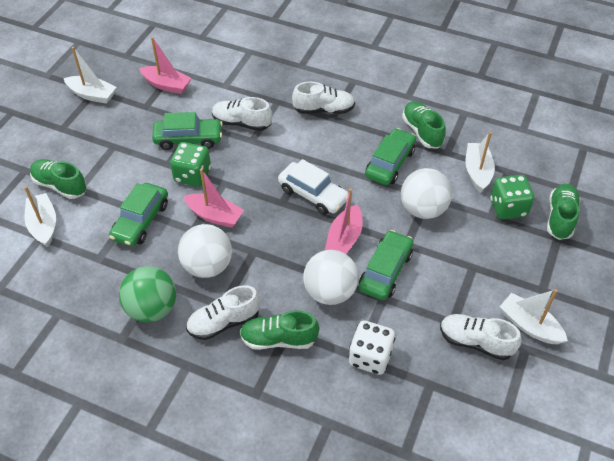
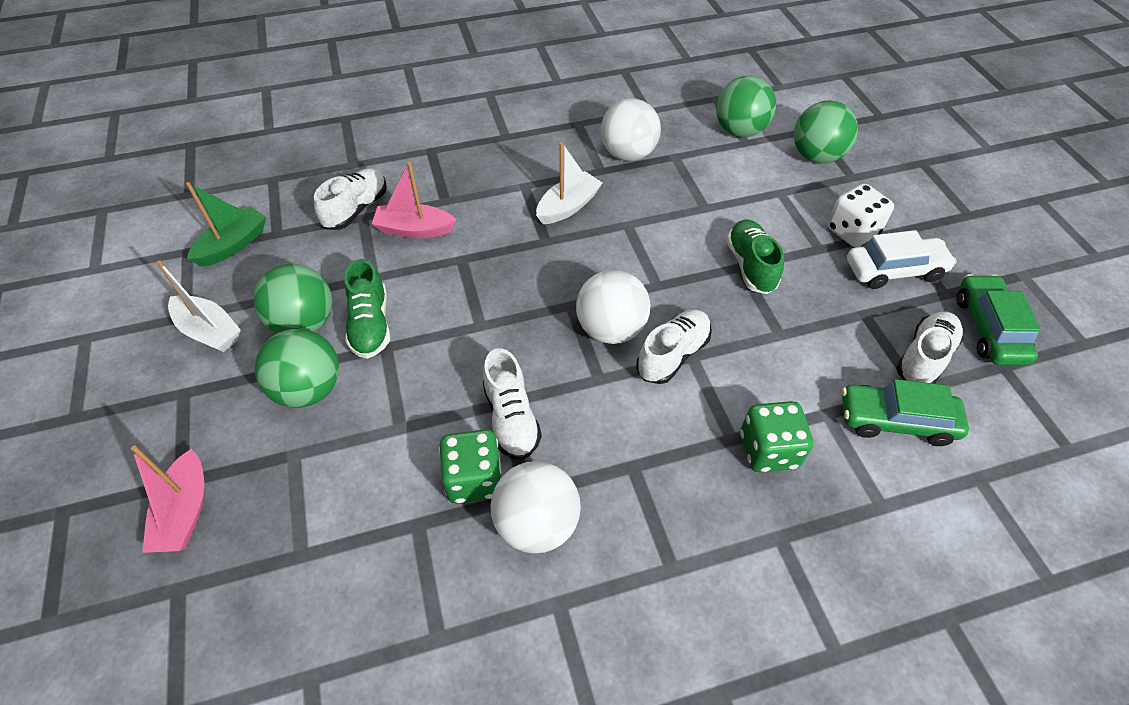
green ball: 1 -> 4
green boat: 0 -> 1
green car: 4 -> 2
green shoe: 4 -> 2
pink boat: 3 -> 2
white boat: 4 -> 2

